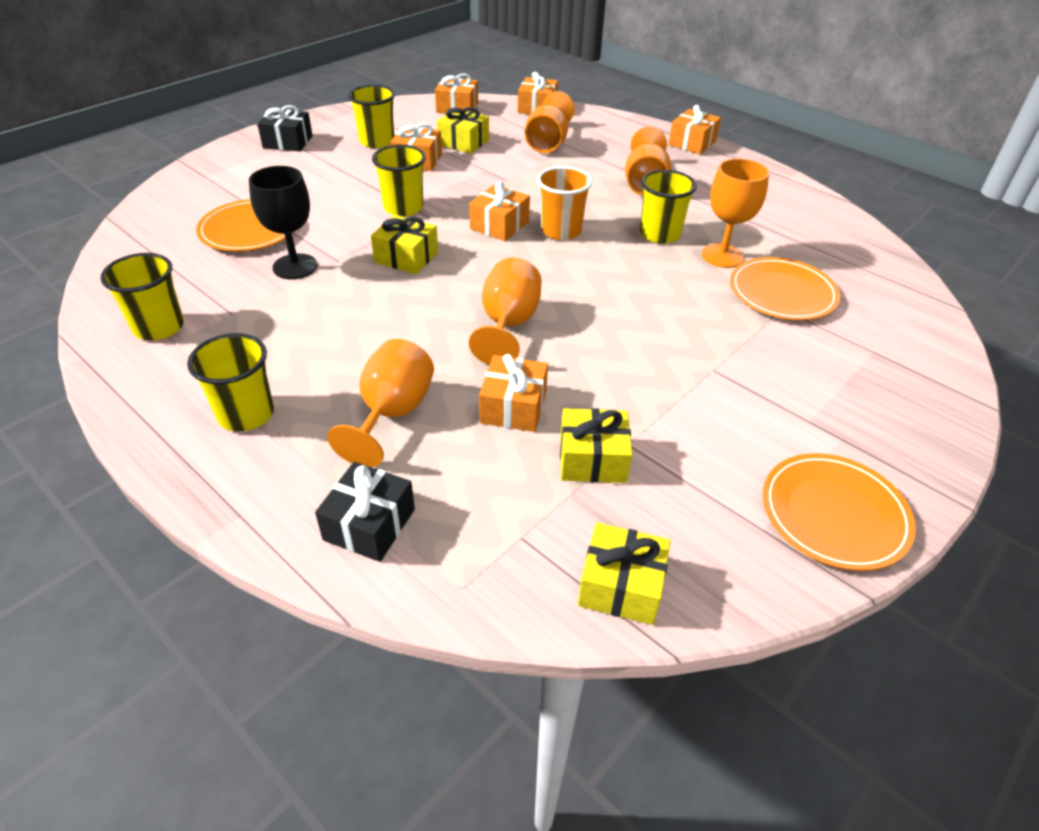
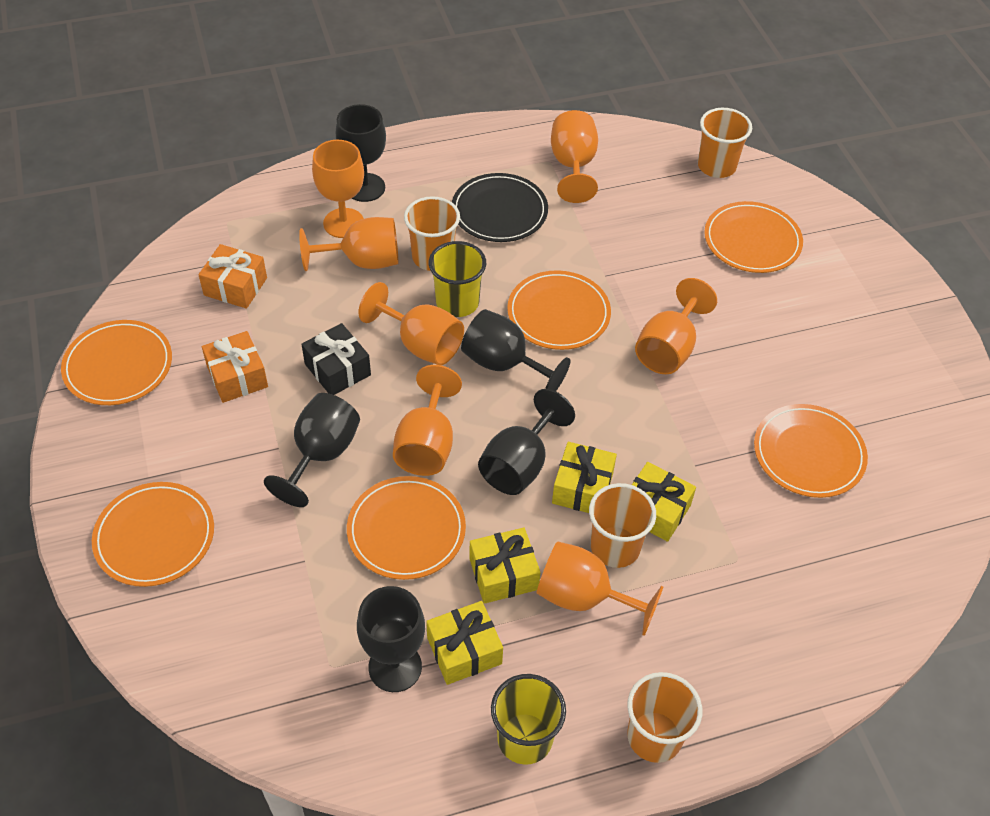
black gift: 2 -> 1
black goblet: 1 -> 5
black plate: 0 -> 1
orange cup: 1 -> 4
orange gift: 6 -> 2
orange goblet: 5 -> 7
orange plate: 3 -> 6
yellow cup: 5 -> 2

